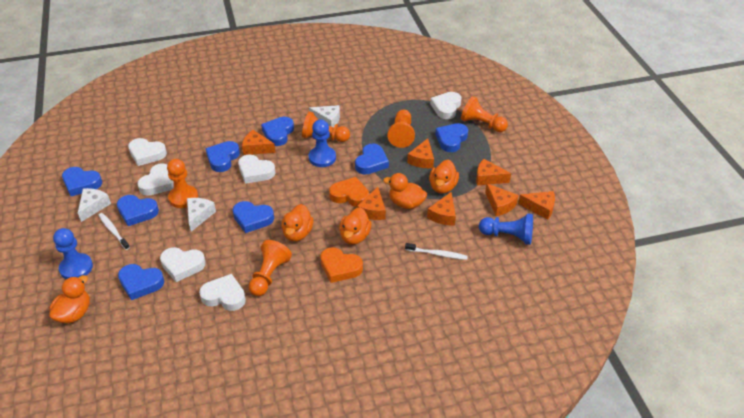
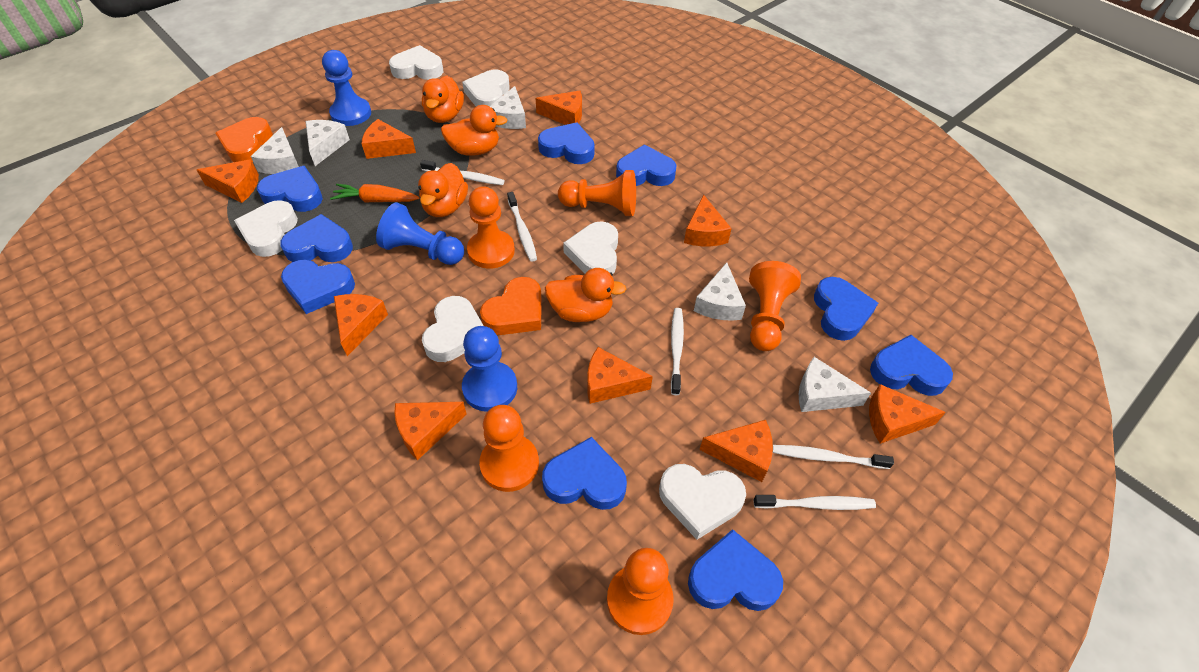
blue heart: 8 -> 9
orange carrot: 0 -> 1
orange cheese: 7 -> 9
orange duck: 5 -> 4
white cheese: 3 -> 5
white toothbrush: 2 -> 5

